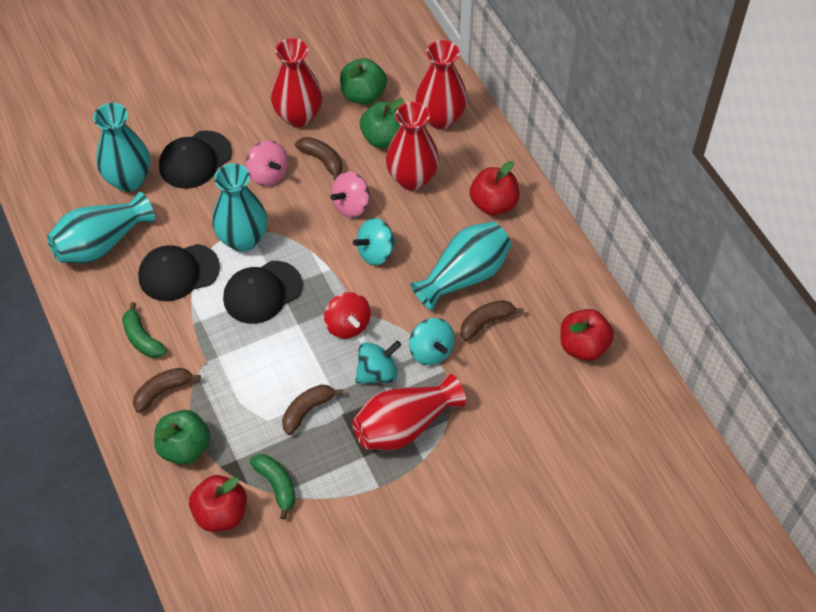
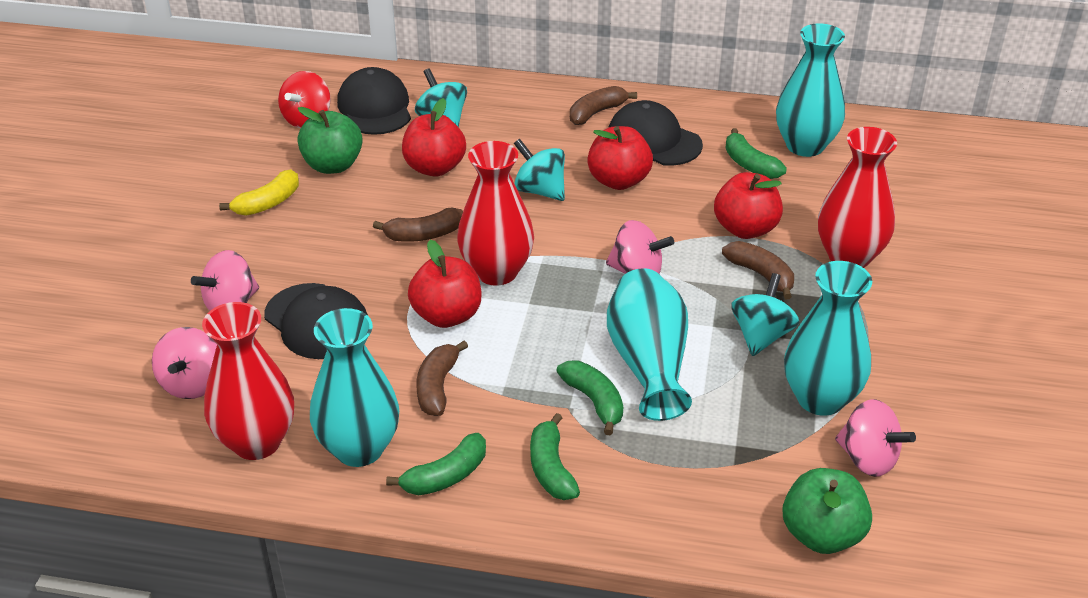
green apple: 3 -> 2
green banana: 2 -> 4
pink spinning top: 2 -> 4
red apple: 3 -> 4
red vase: 4 -> 3
yellow banana: 0 -> 1

